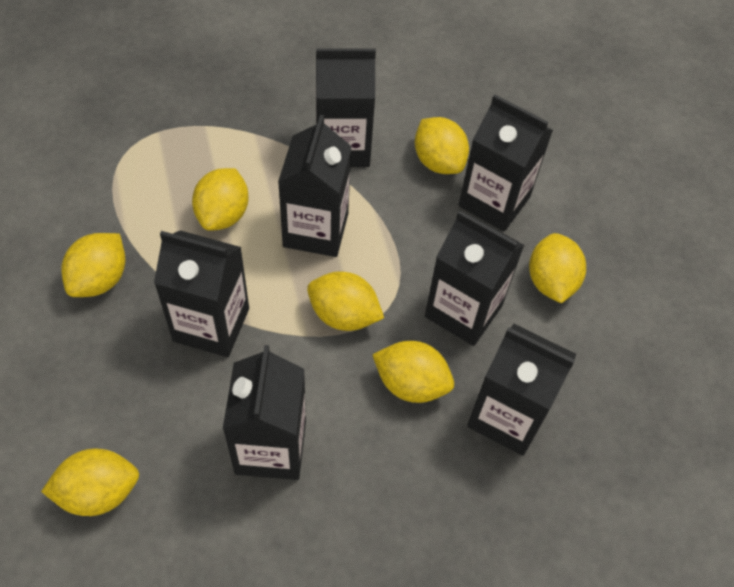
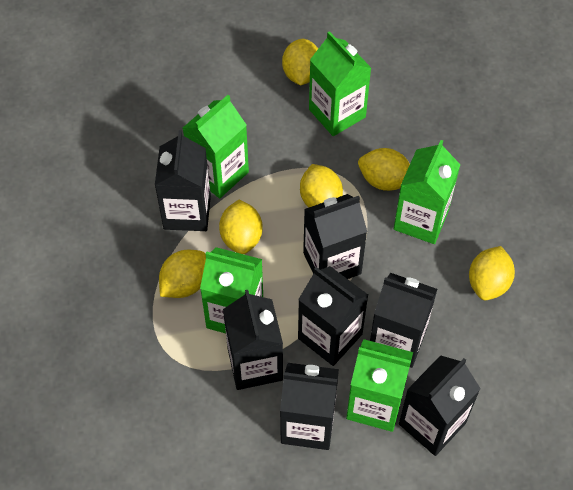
green carton: 0 -> 5
yellow lemon: 7 -> 6

